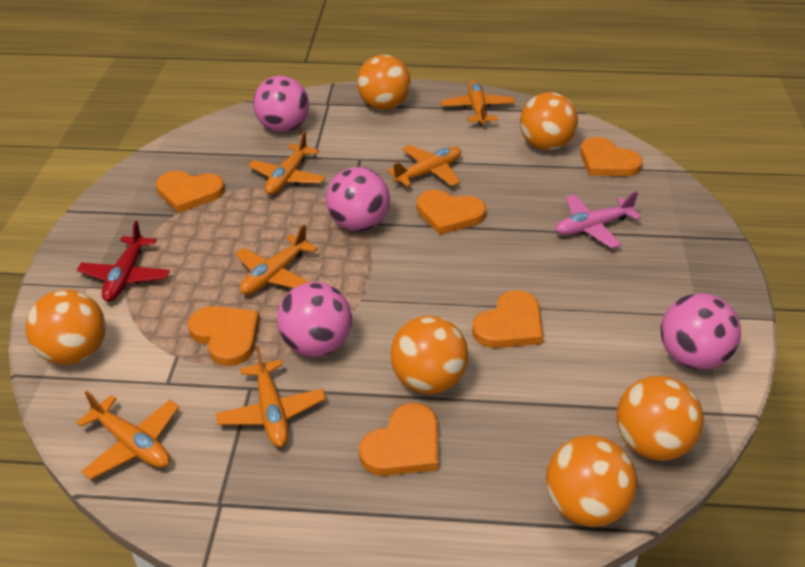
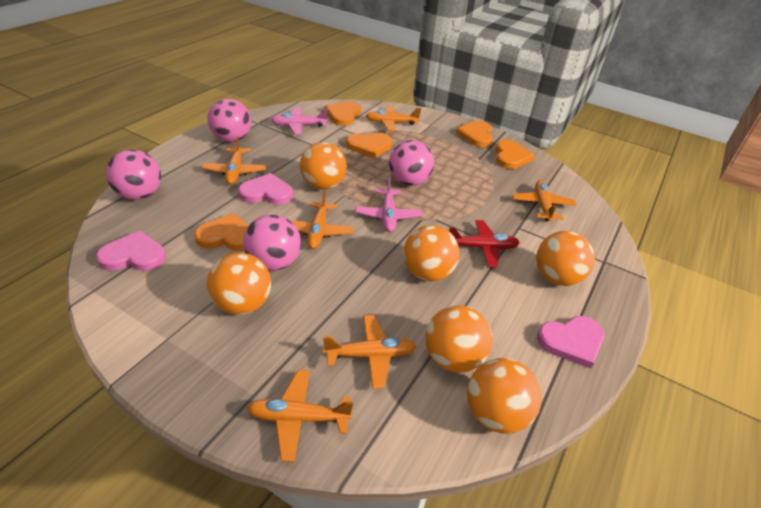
orange heart: 6 -> 5
pink heart: 0 -> 3
pink plane: 1 -> 2

